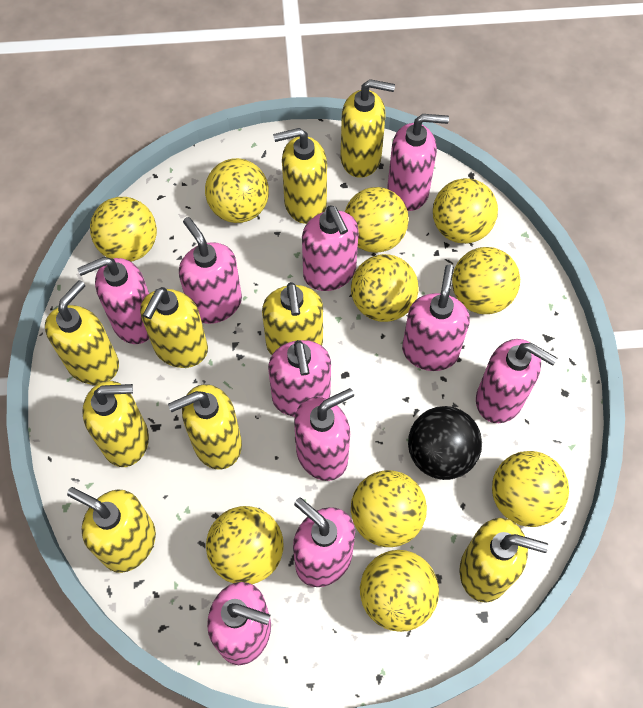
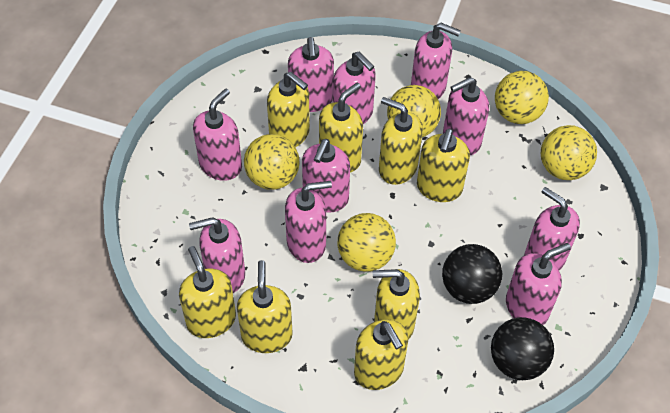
black ball: 1 -> 2
yellow ball: 10 -> 5
yellow soap dispenser: 9 -> 8

